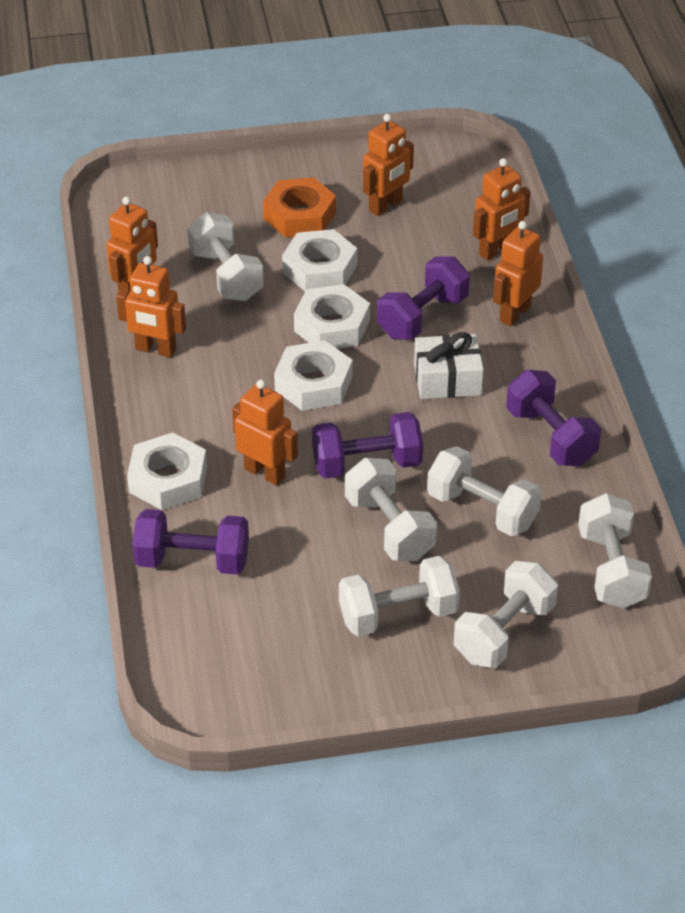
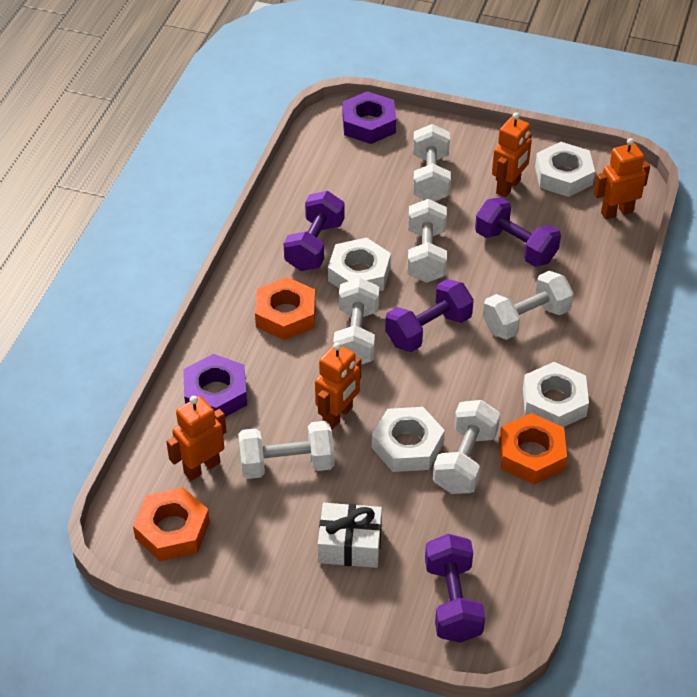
orange nut: 1 -> 3
orange robot: 6 -> 4
purple nut: 0 -> 2

